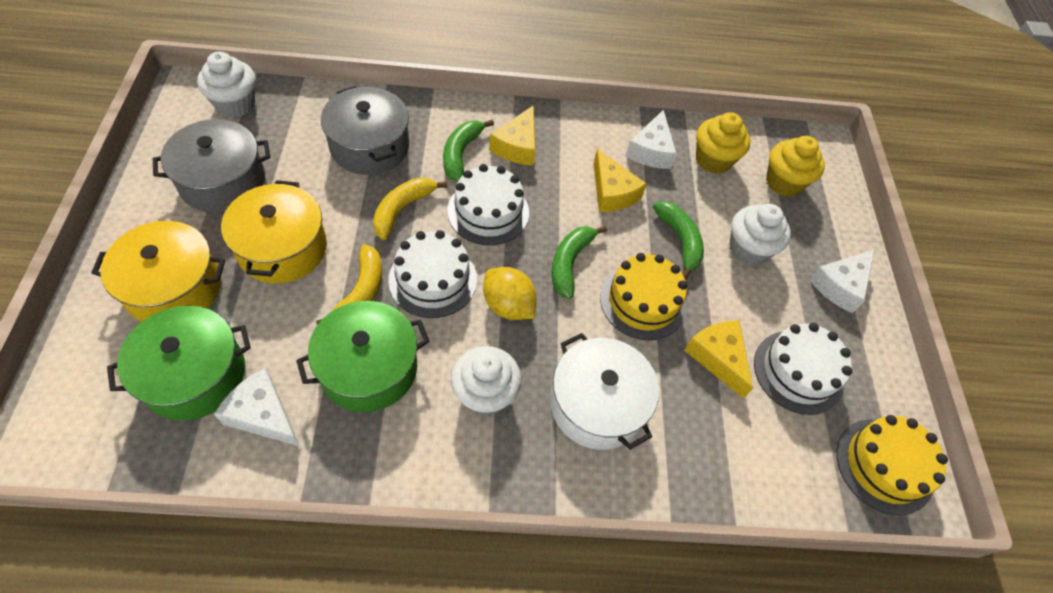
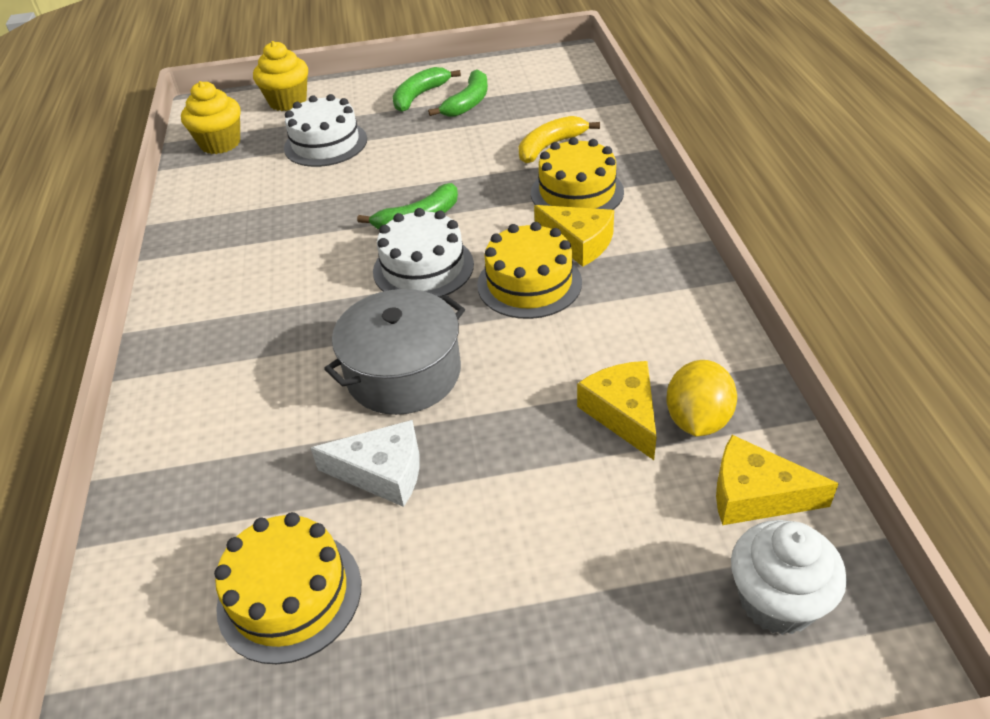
green pot: 2 -> 0
grey pot: 2 -> 1
white cake: 3 -> 2
white cheese: 3 -> 1
white cupcake: 3 -> 1
white pot: 1 -> 0
yellow banana: 2 -> 1
yellow cake: 2 -> 3
yellow pot: 2 -> 0

